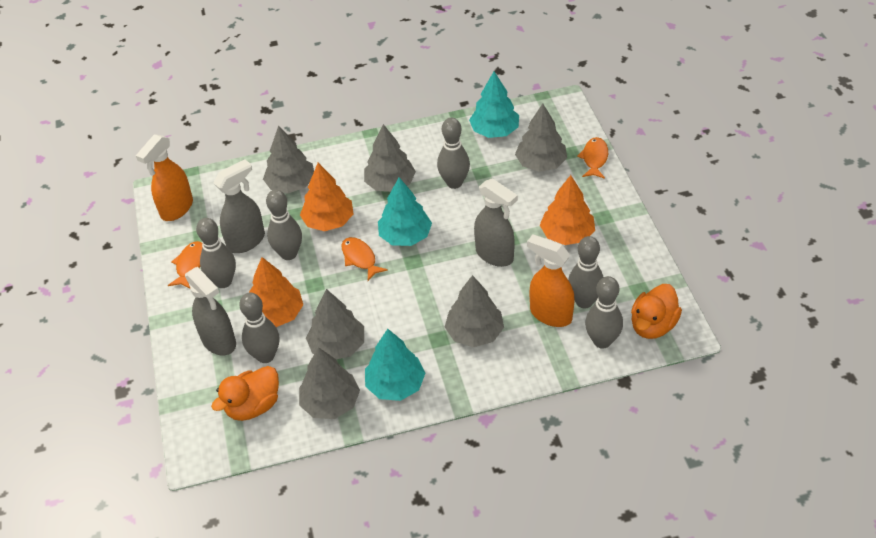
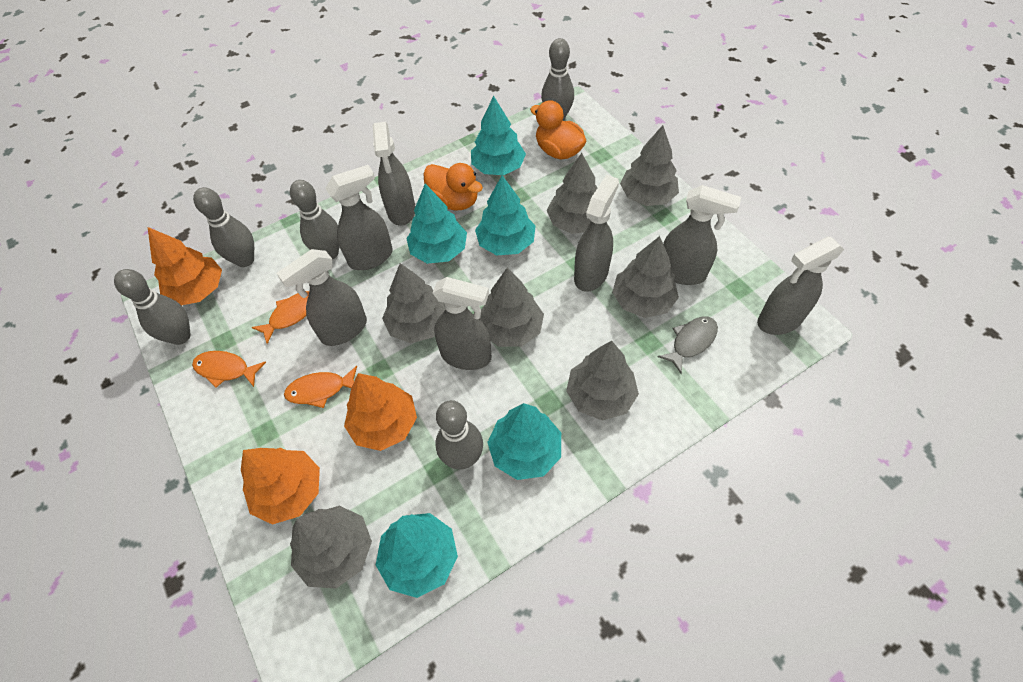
grey bowling pin: 6 -> 5
grey fish: 0 -> 1
grey spray bottle: 3 -> 7
grey tree: 6 -> 7
orange spray bottle: 2 -> 0
turquoise tree: 3 -> 5

